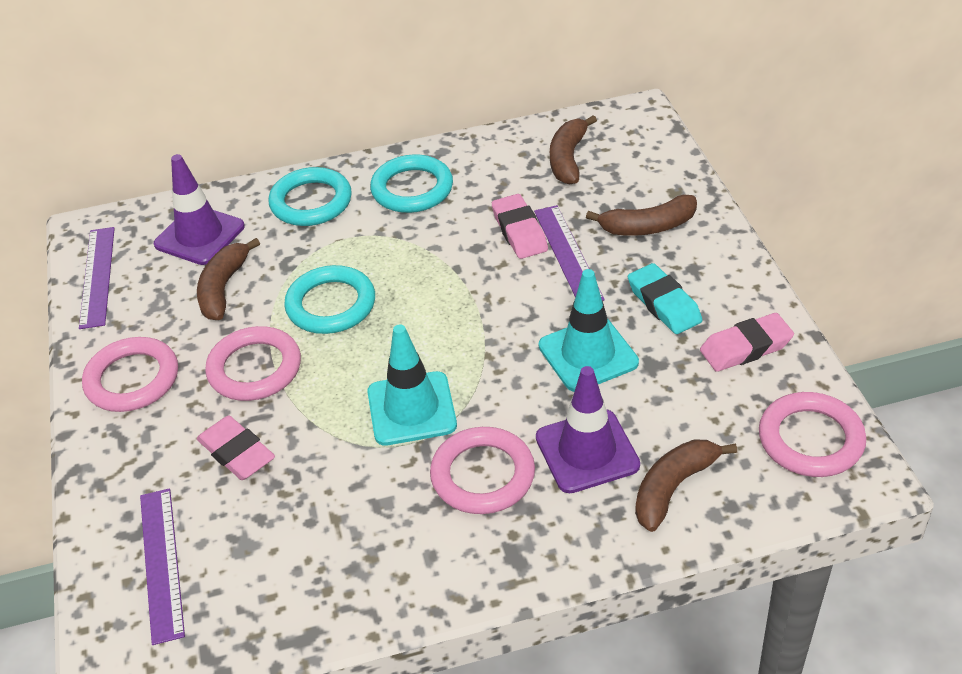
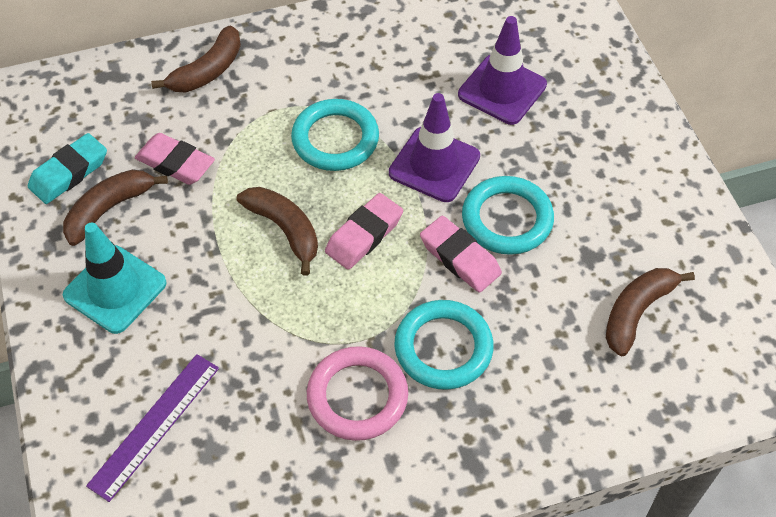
pink ring: 4 -> 1
purple ruler: 3 -> 1
turquoise traffic cone: 2 -> 1

